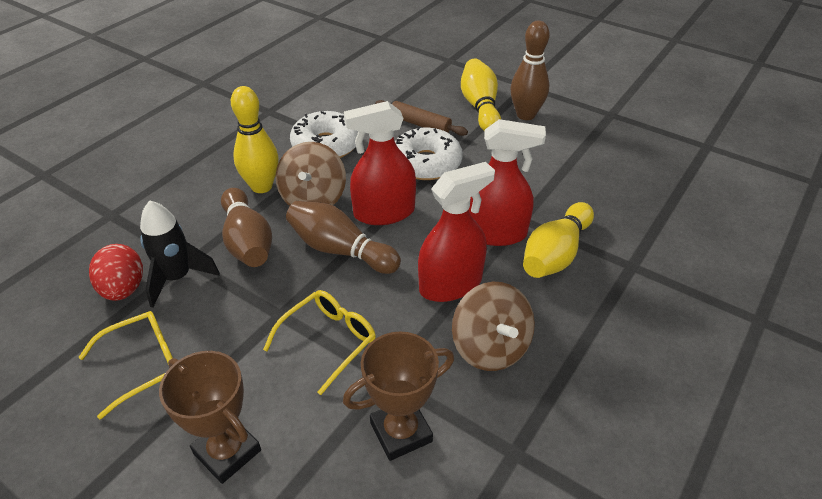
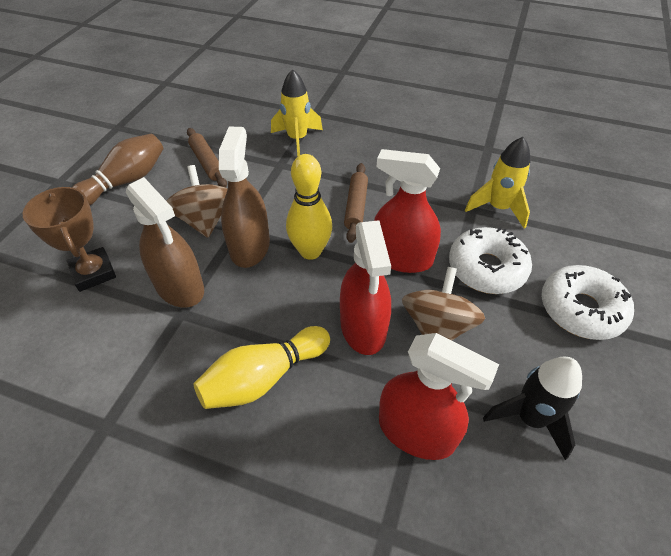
brown bowling pin: 3 -> 1
brown rolling pin: 1 -> 2
brown spray bottle: 0 -> 2
brown trophy: 2 -> 1
red egg: 1 -> 0
yellow bowling pin: 3 -> 2
yellow glasses: 2 -> 0
yellow rocket: 0 -> 2

